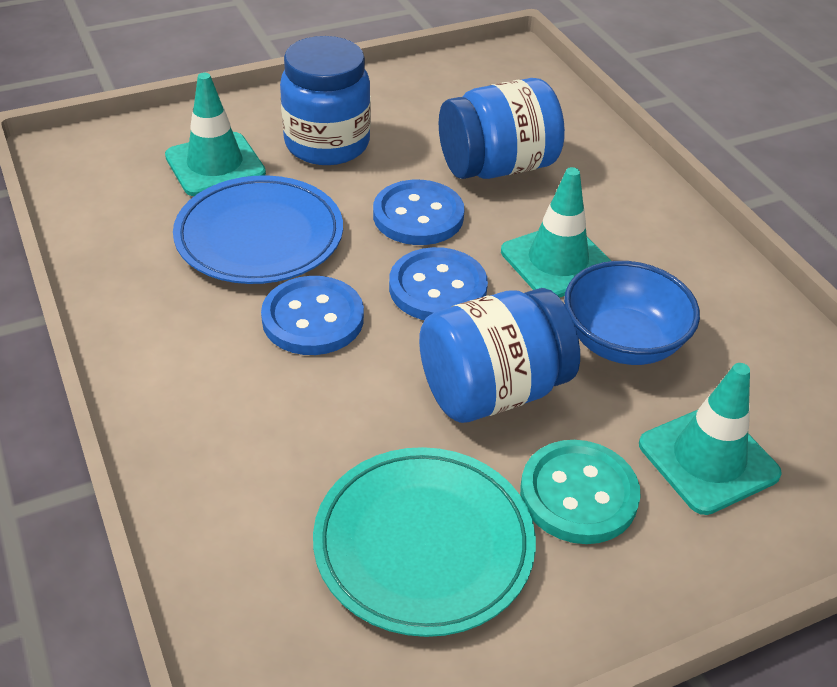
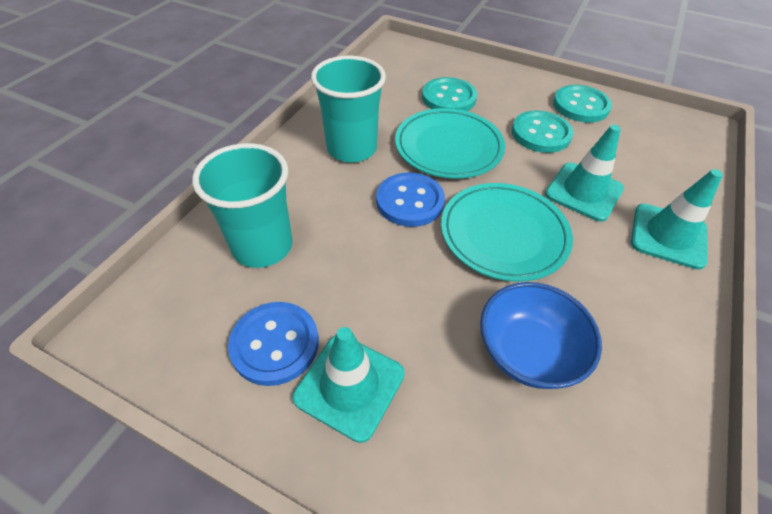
blue button: 3 -> 2
blue jar: 3 -> 0
blue plate: 1 -> 0
turquoise button: 1 -> 3
turquoise cup: 0 -> 2
turquoise plate: 1 -> 2

